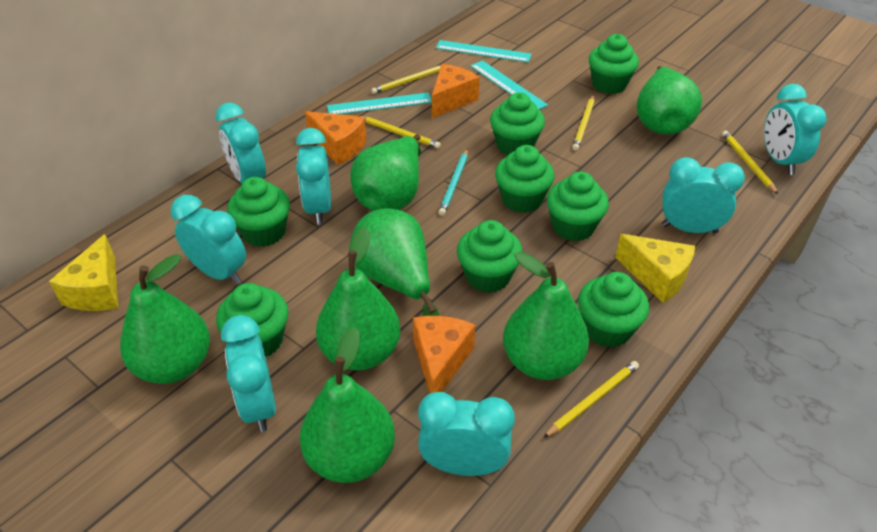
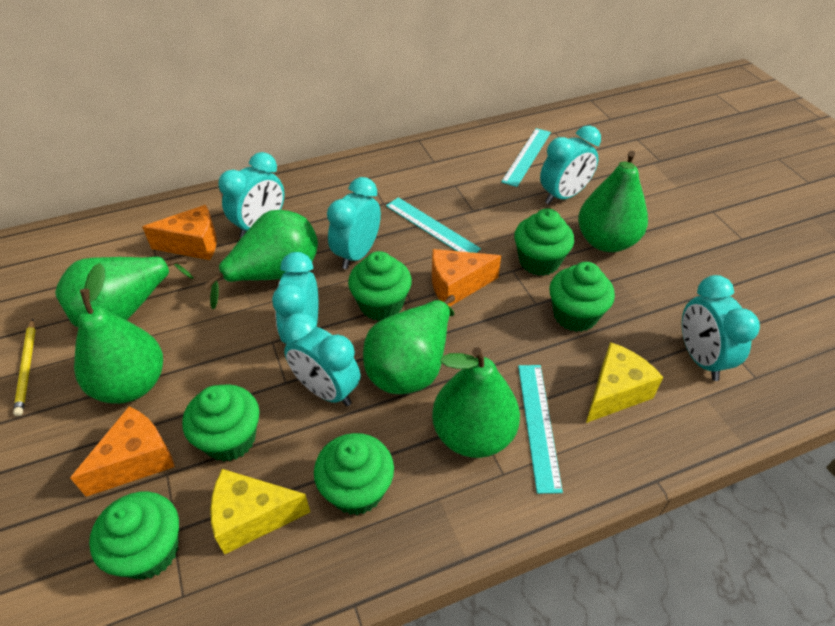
green cupcake: 8 -> 6
green pear: 7 -> 6
turquoise clock: 7 -> 6
turquoise pencil: 1 -> 0
yellow pencil: 5 -> 1

